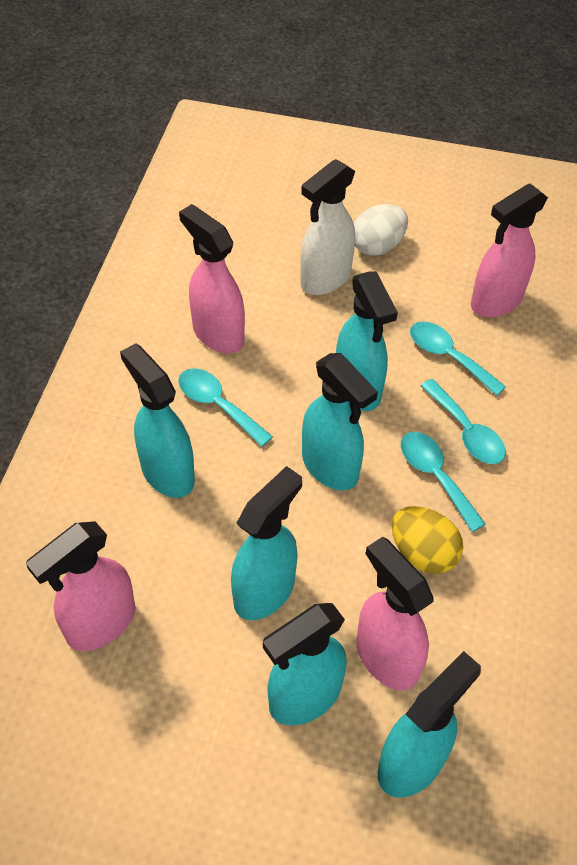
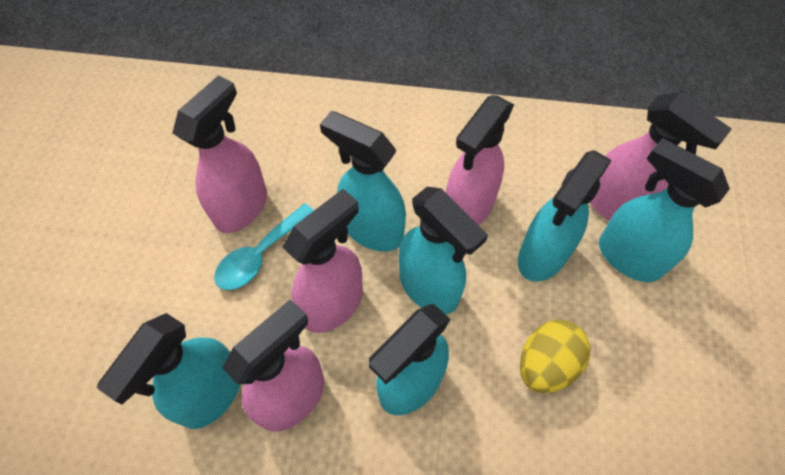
pink spray bottle: 4 -> 5
turquoise spoon: 4 -> 1
white egg: 1 -> 0
white spray bottle: 1 -> 0

